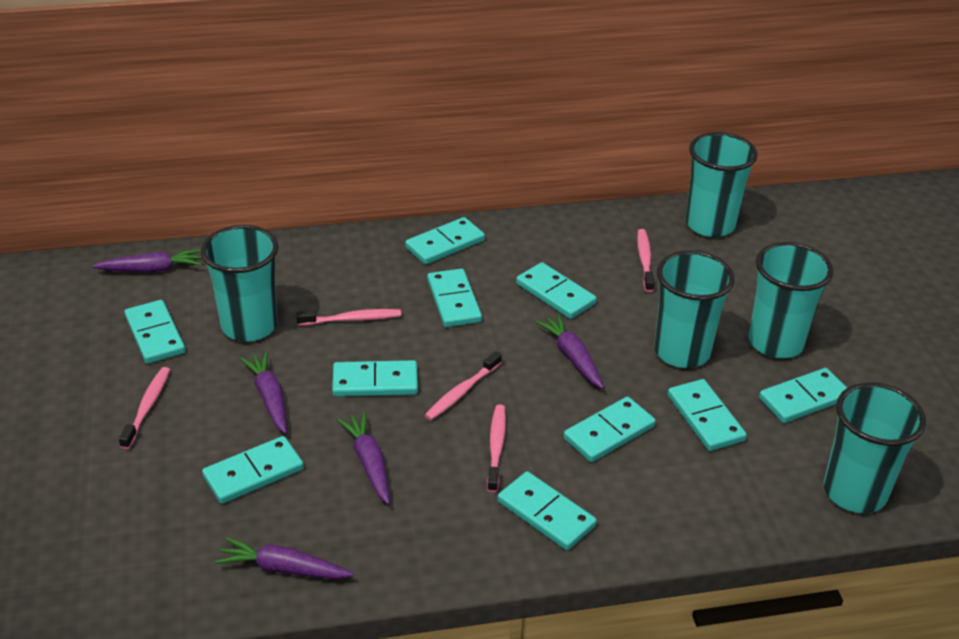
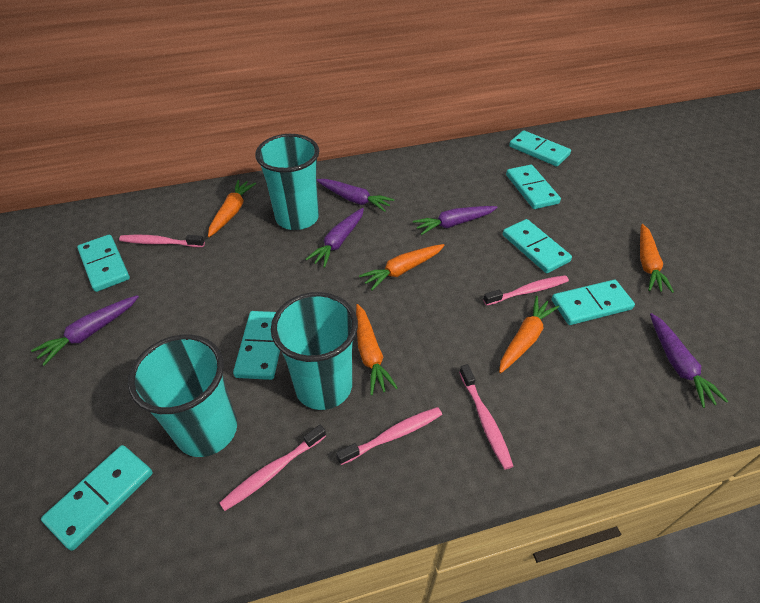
orange carrot: 0 -> 5
turquoise cup: 5 -> 3
turquoise domino: 10 -> 7

